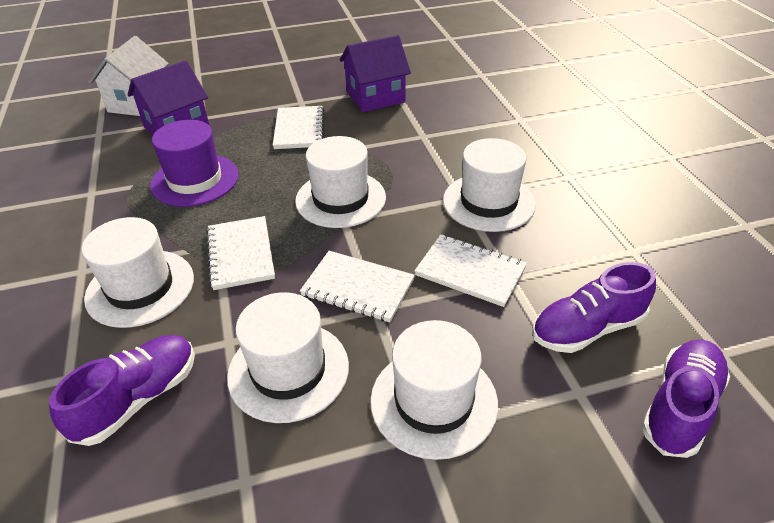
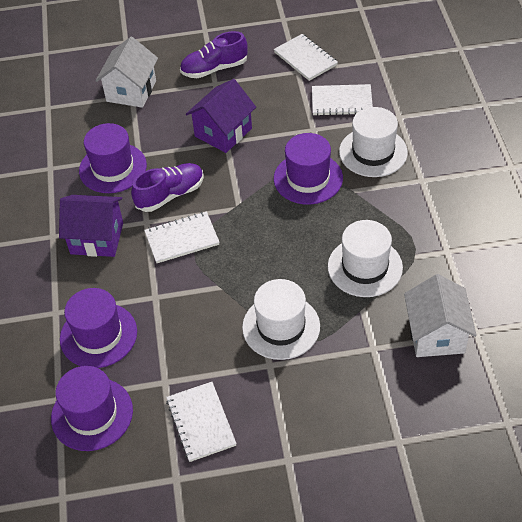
purple hat: 1 -> 4
purple shoe: 3 -> 2
white hat: 5 -> 3
white house: 1 -> 2

